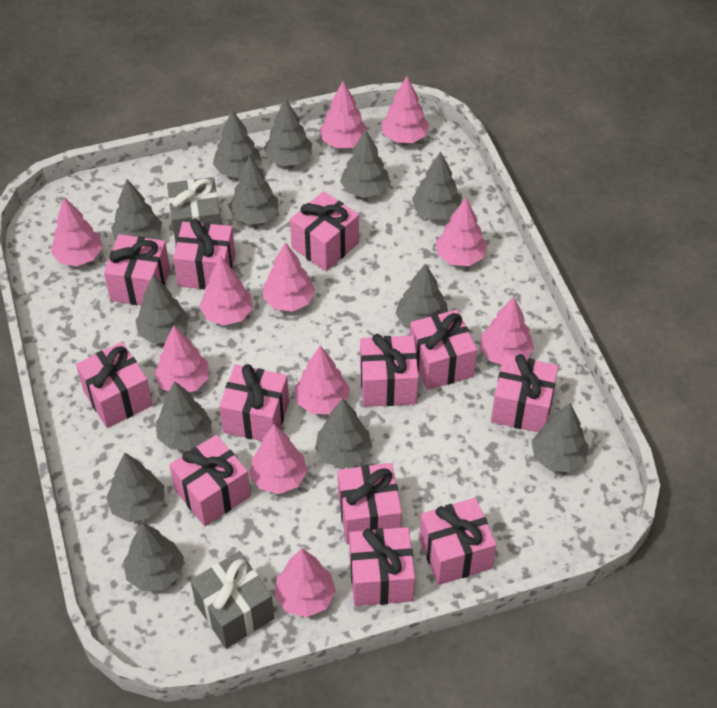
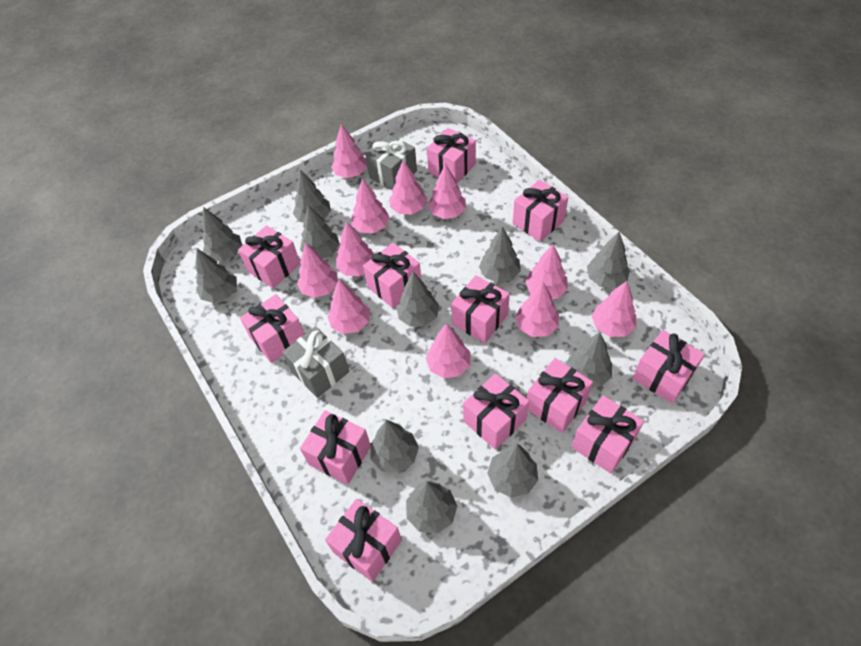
grey tree: 13 -> 11

